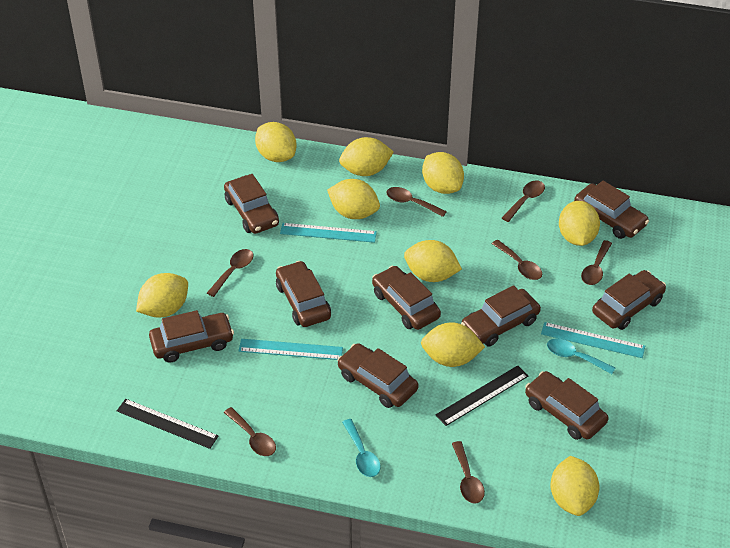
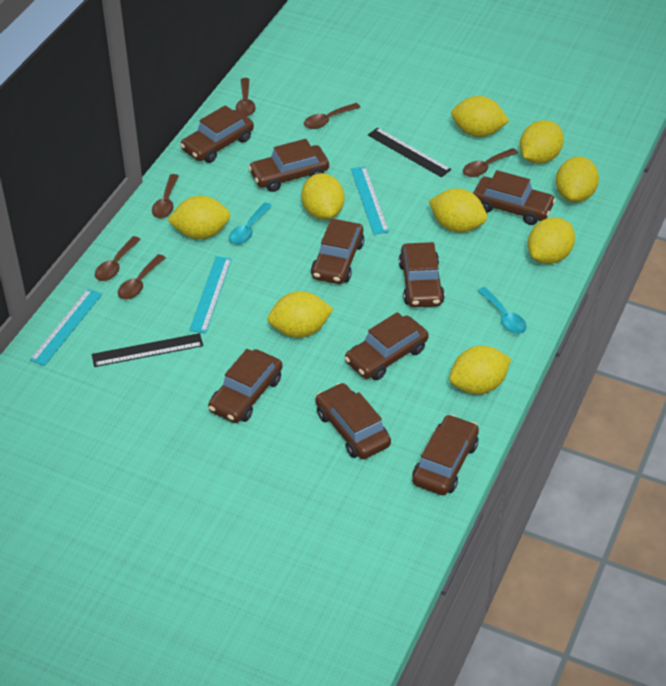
brown spoon: 7 -> 6

